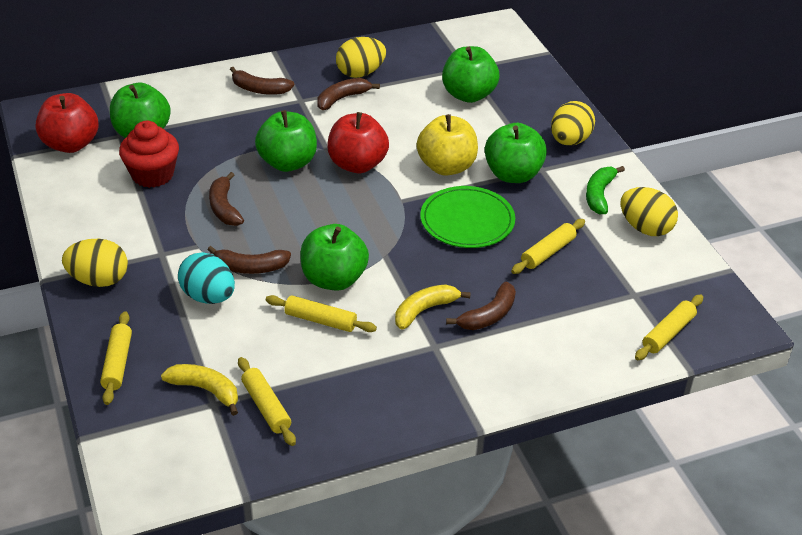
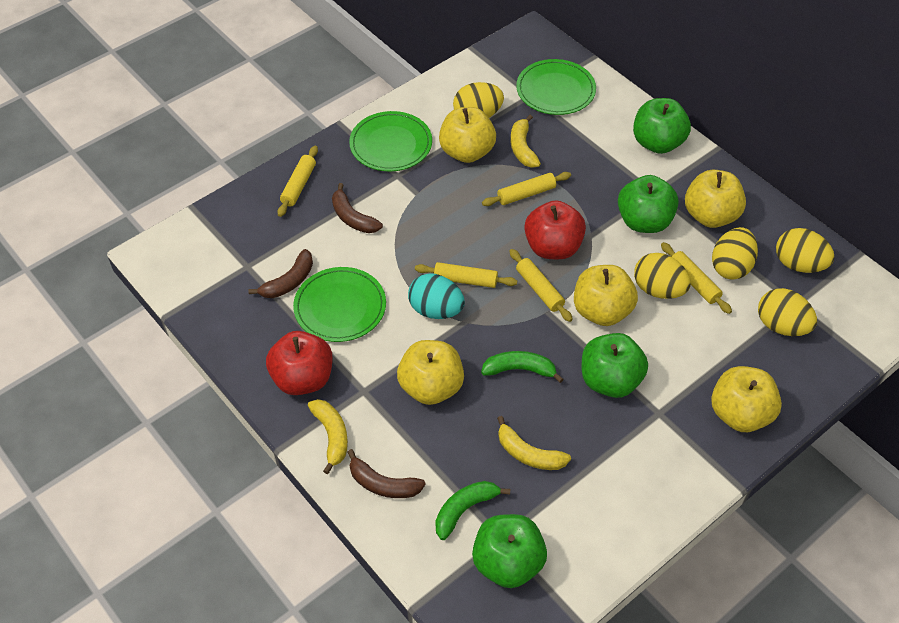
brown banana: 5 -> 3
green apple: 5 -> 4
green banana: 1 -> 2
green plate: 1 -> 3
red cupcake: 1 -> 0
yellow apple: 1 -> 5
yellow banana: 2 -> 3
yellow egg: 4 -> 5

